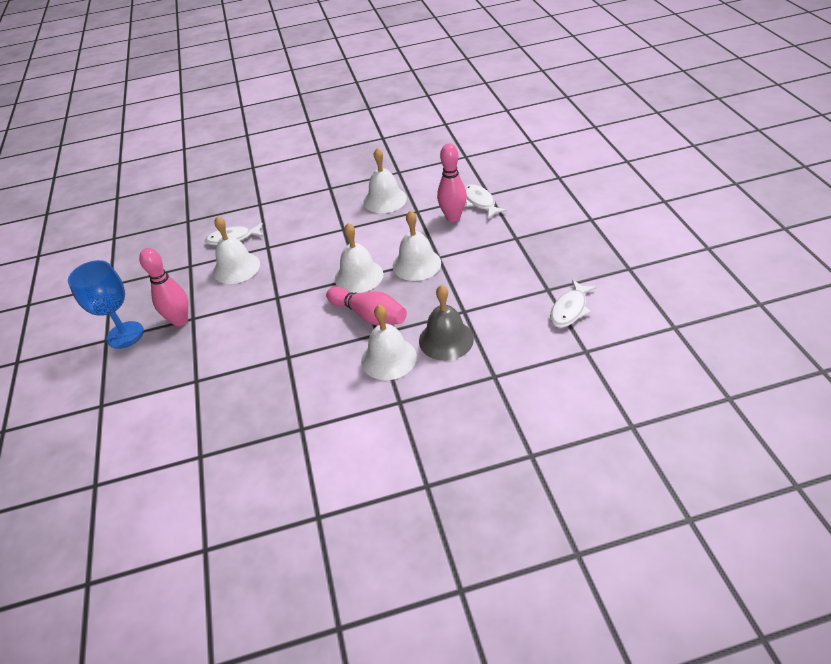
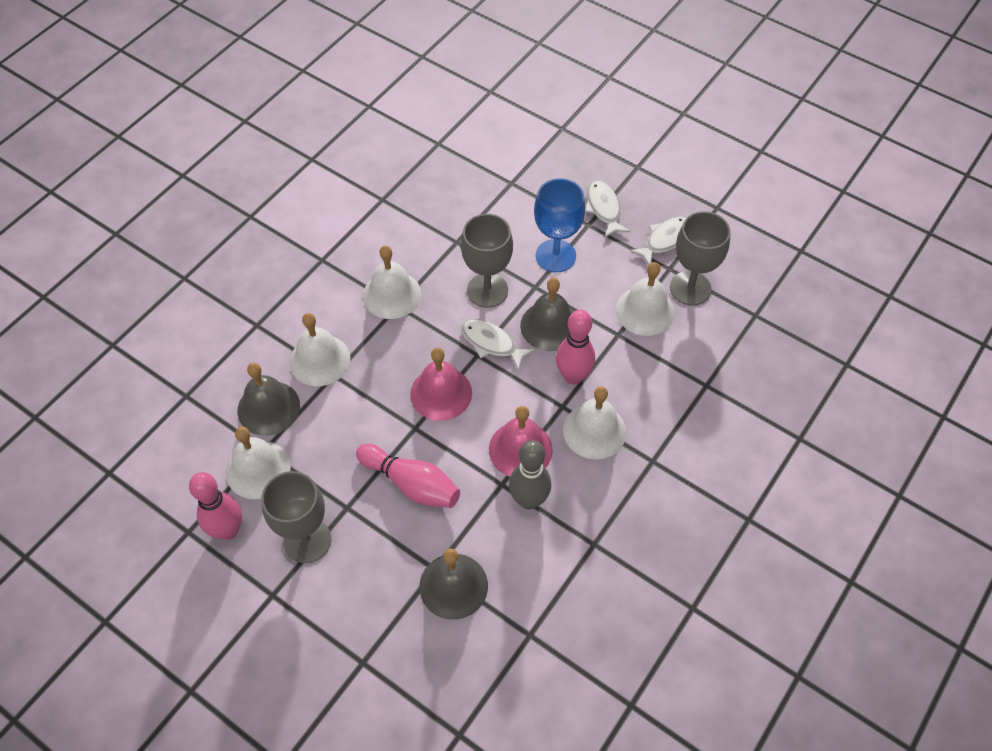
grey bell: 1 -> 3
grey bowling pin: 0 -> 1
grey goblet: 0 -> 3
pink bell: 0 -> 2

